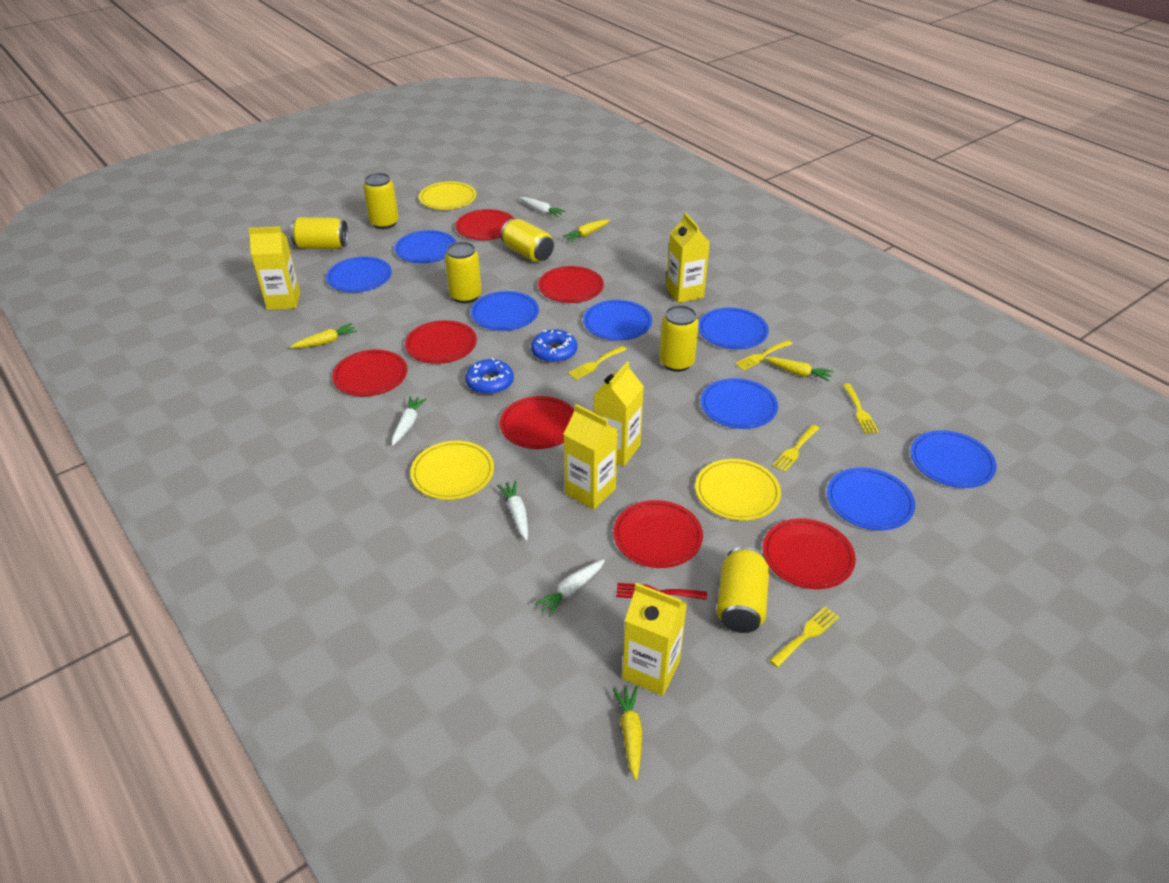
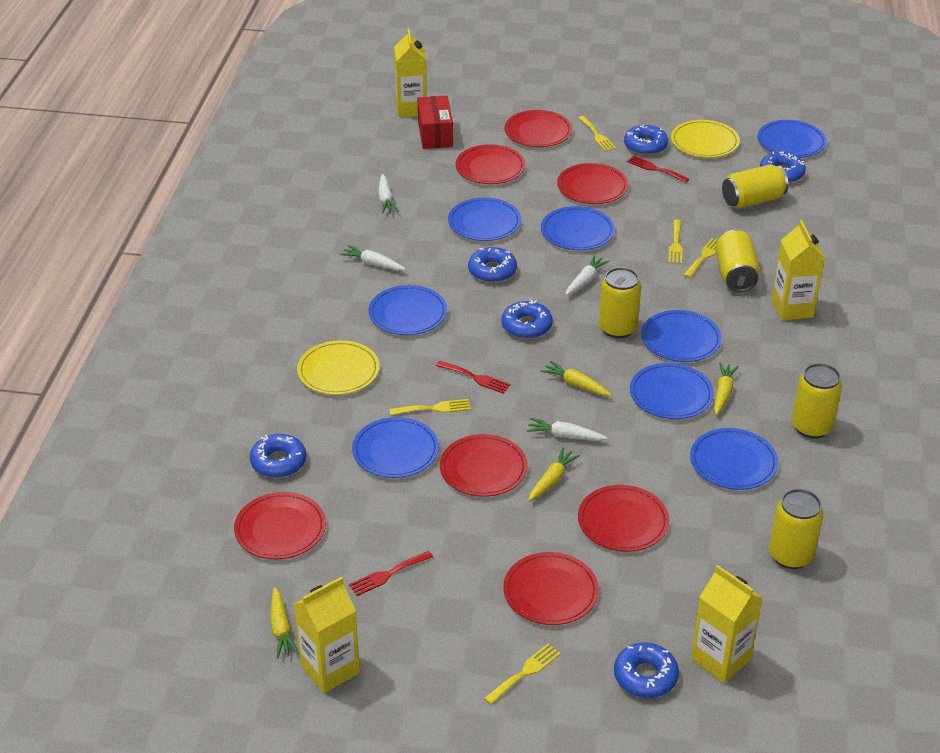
blue donut: 2 -> 6
red box: 0 -> 1
red fork: 1 -> 3
yellow can: 6 -> 5
yellow carton: 5 -> 4
yellow plate: 3 -> 2

